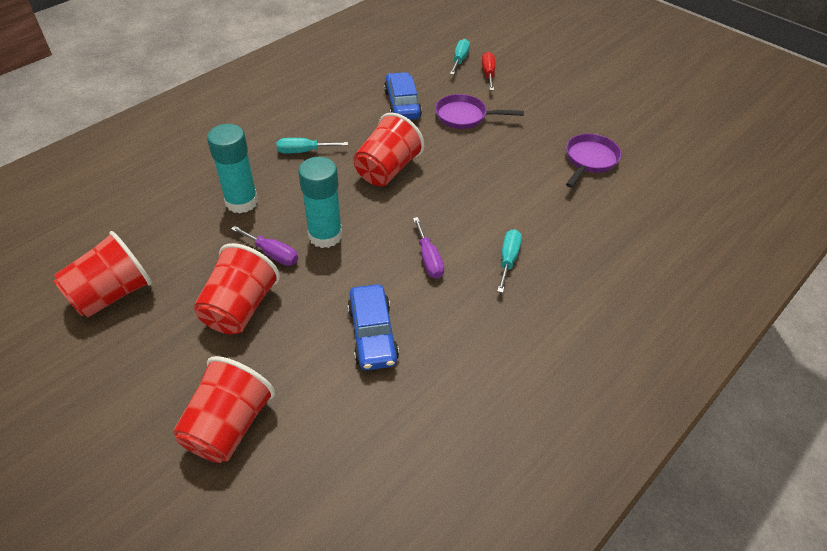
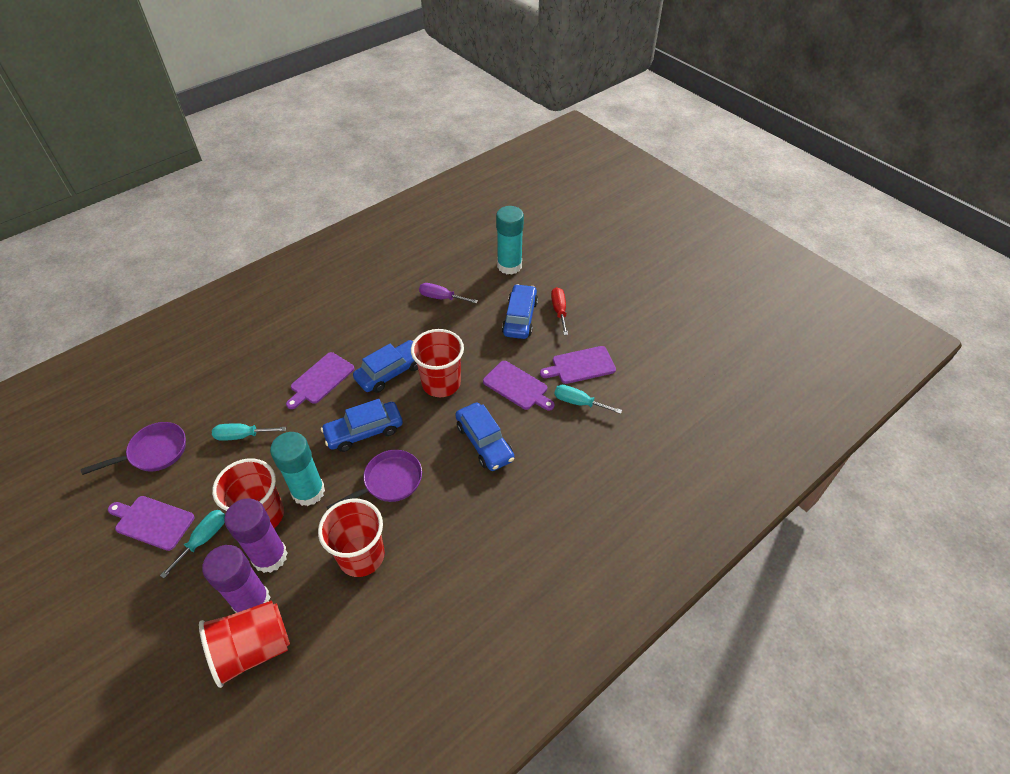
blue car: 2 -> 4
purple cutting board: 0 -> 4
purple glue stick: 0 -> 2
purple screwdriver: 2 -> 1

